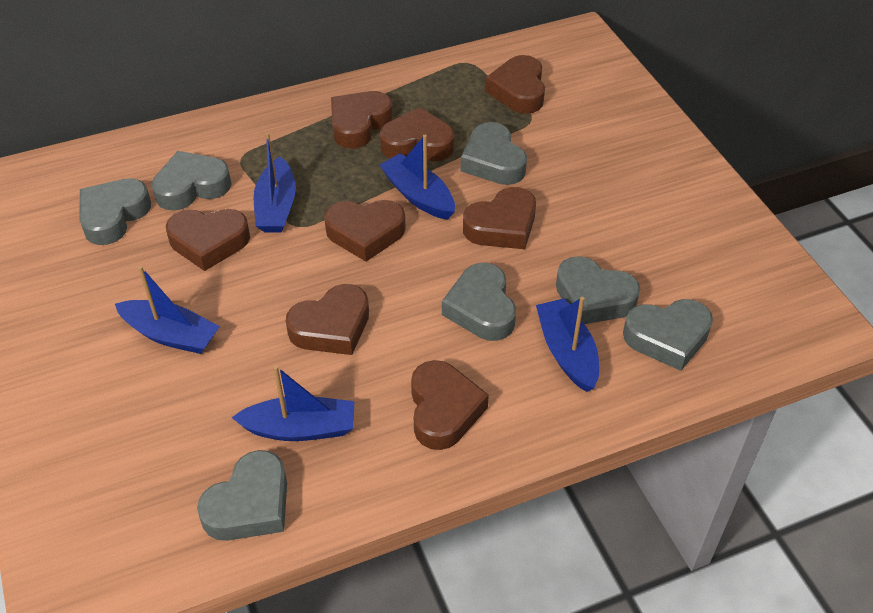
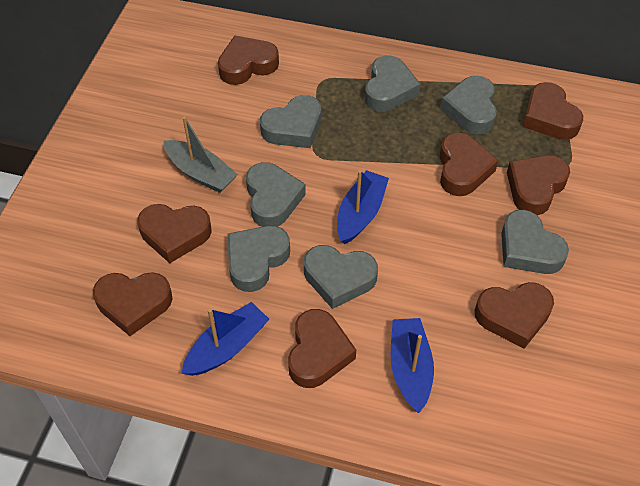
blue boat: 5 -> 3
grey boat: 0 -> 1

